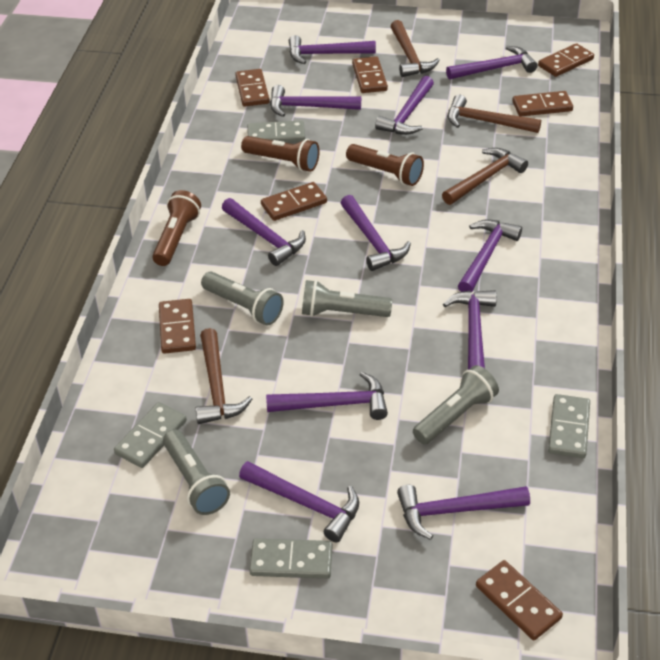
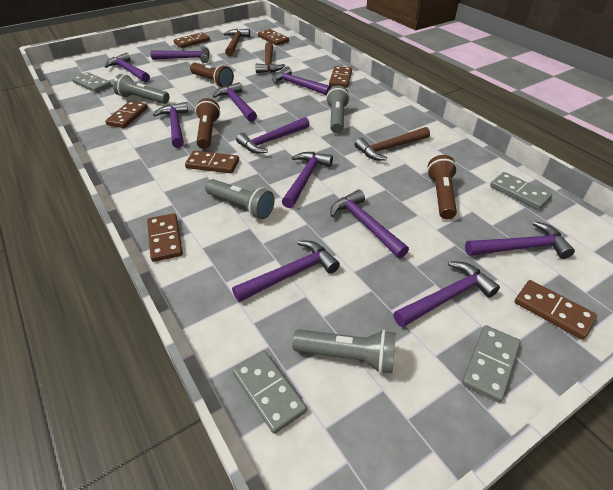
brown hammer: 4 -> 3

